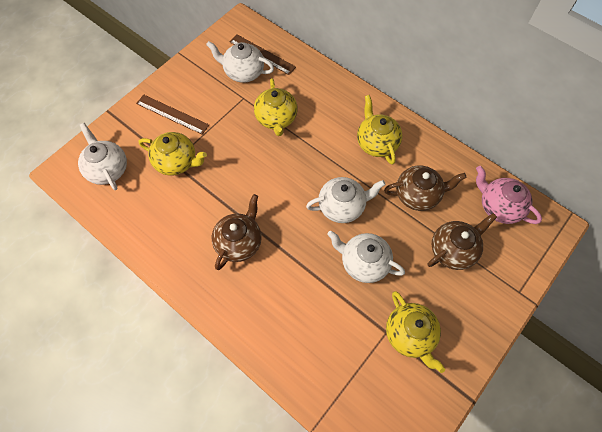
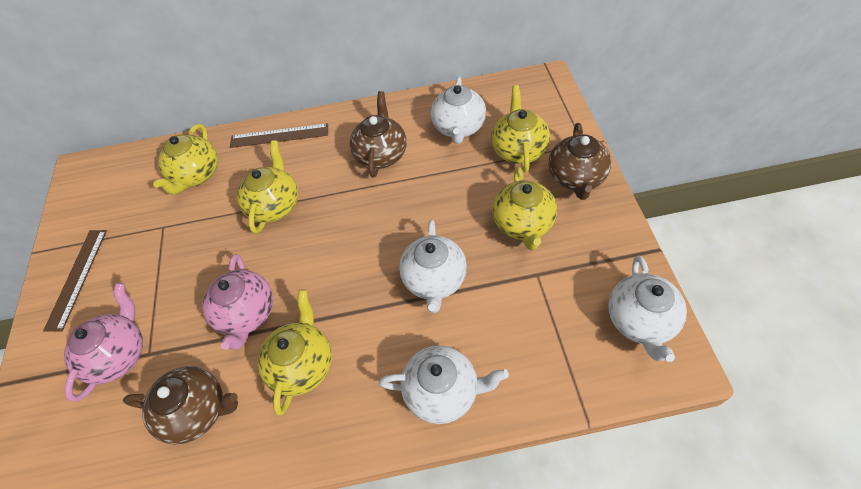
pink teapot: 1 -> 2
yellow teapot: 4 -> 5

